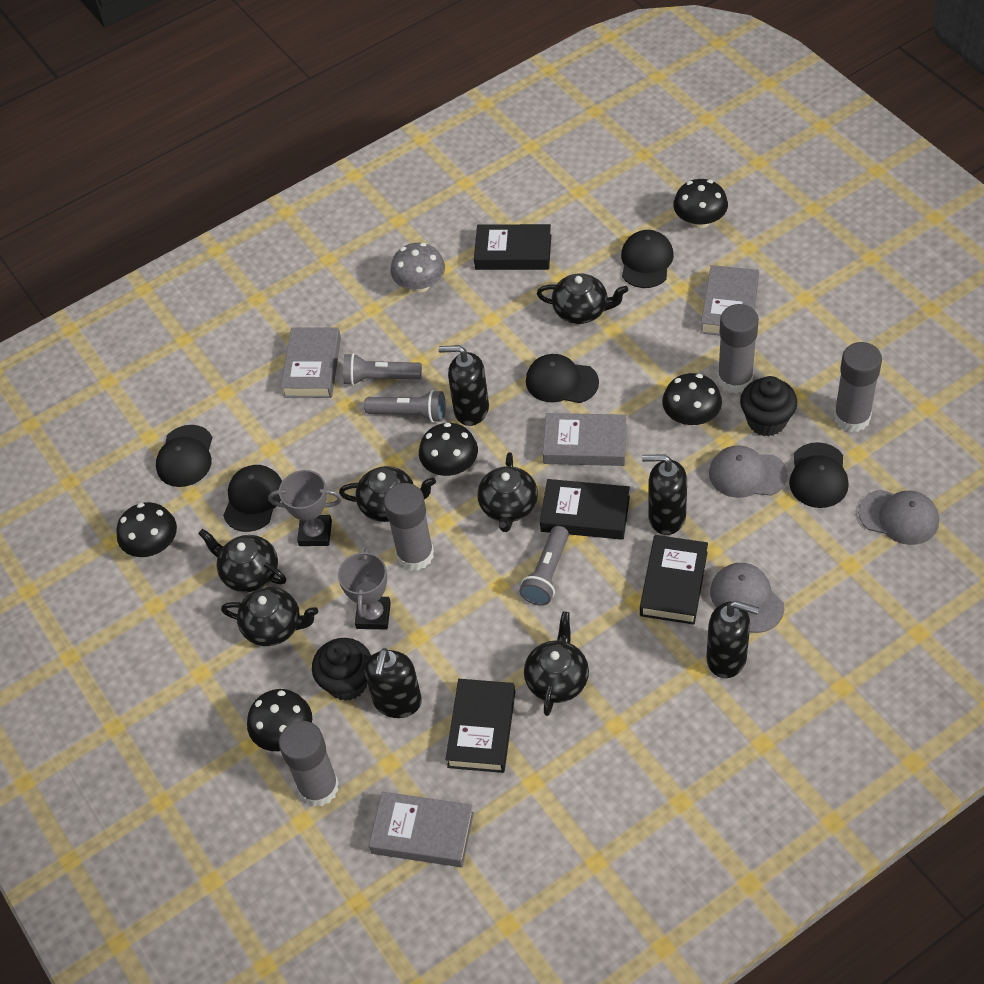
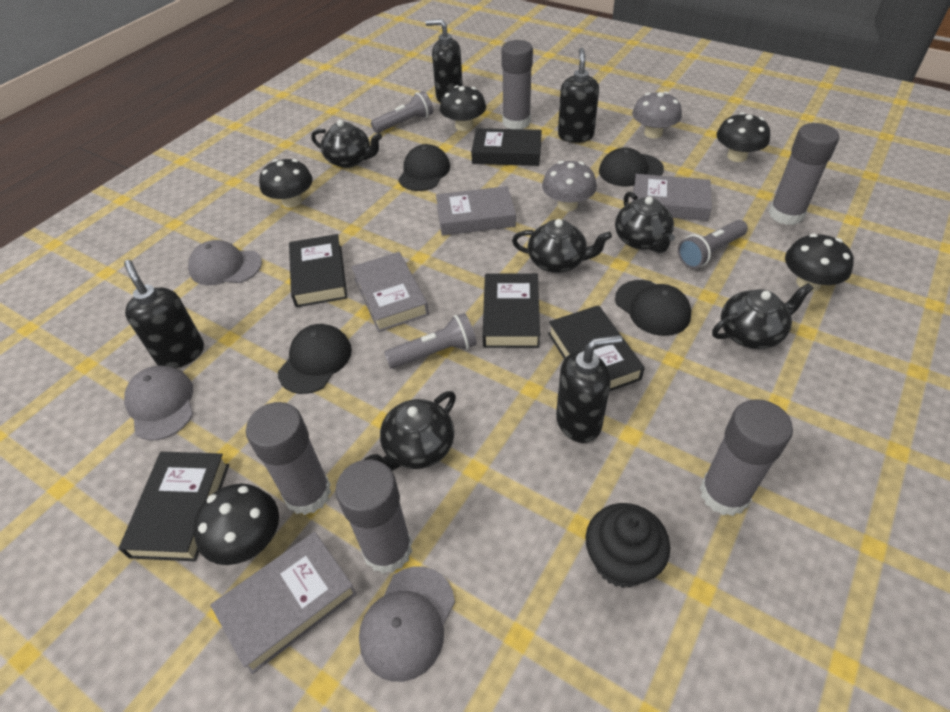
black book: 4 -> 5
black cap: 5 -> 4
black cupcake: 2 -> 1
black teapot: 6 -> 5
grey glue stick: 4 -> 5
grey mushroom: 1 -> 2
grey trophy: 2 -> 0

